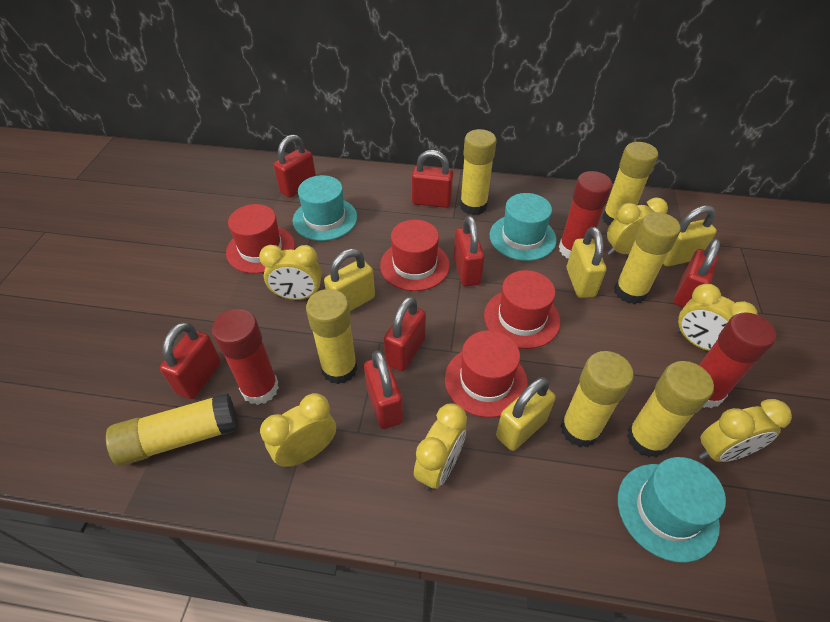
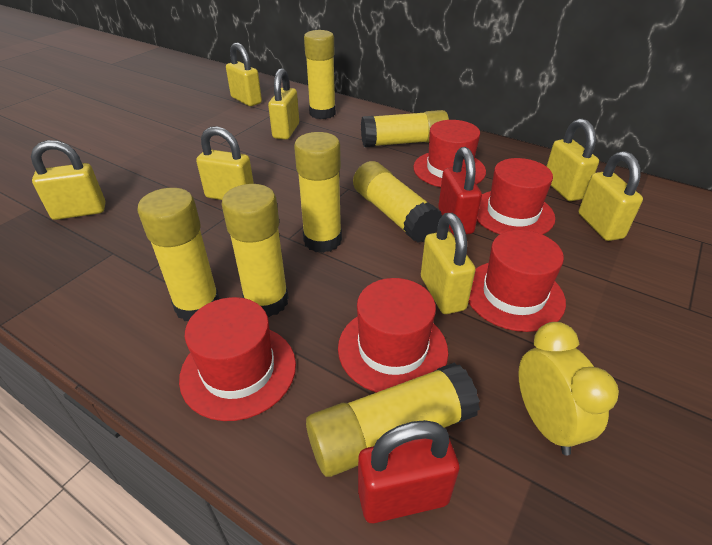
red glue stick: 3 -> 0
red hat: 4 -> 5
red padlock: 7 -> 2
turquoise hat: 3 -> 0
yellow clock: 6 -> 1
yellow padlock: 4 -> 7

